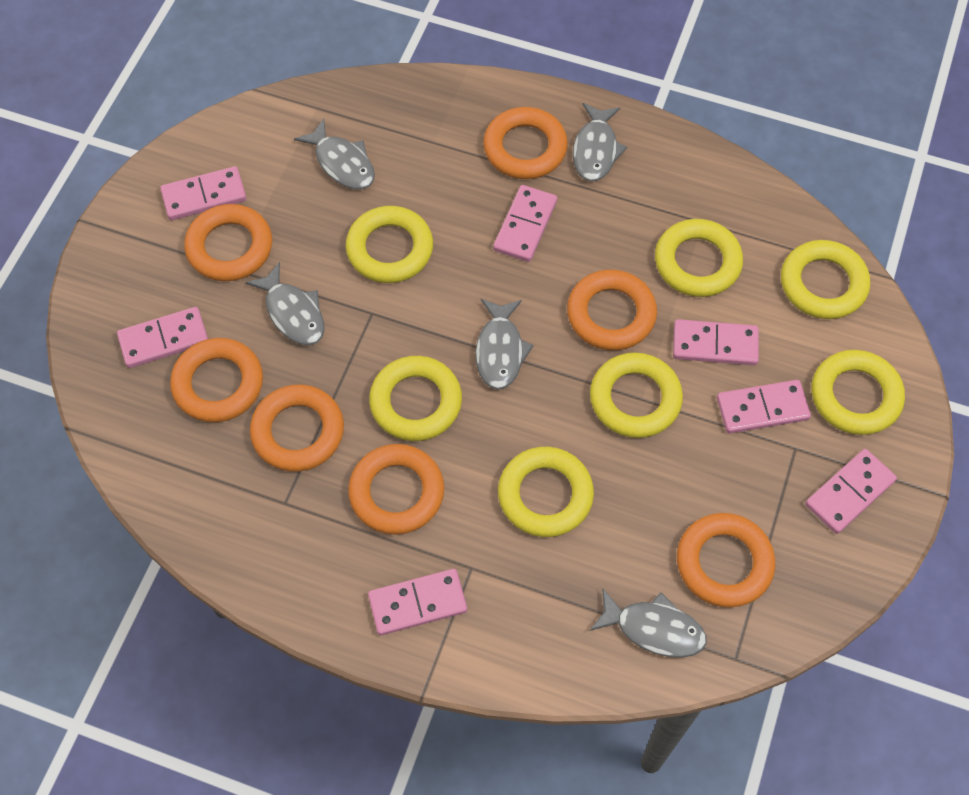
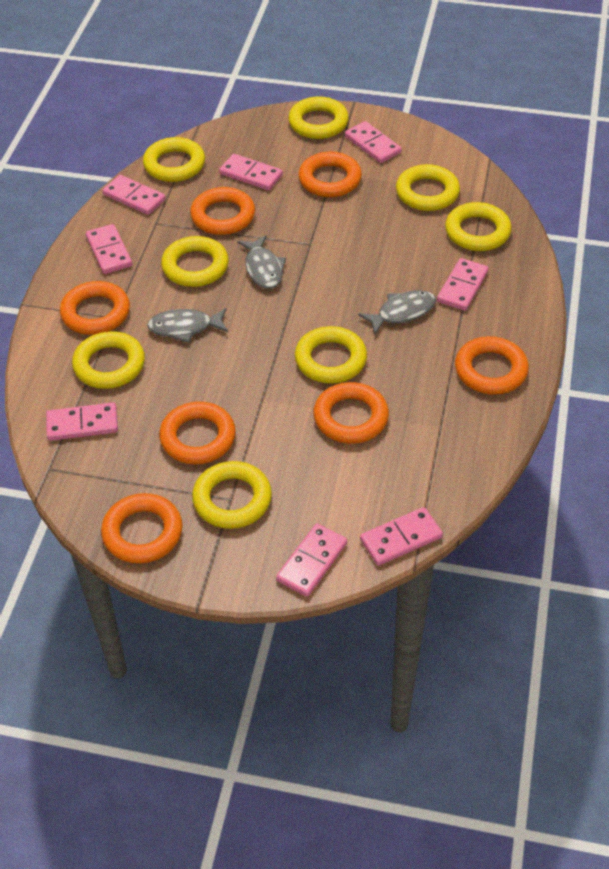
grey fish: 5 -> 3
pink domino: 7 -> 8
yellow ring: 7 -> 8

